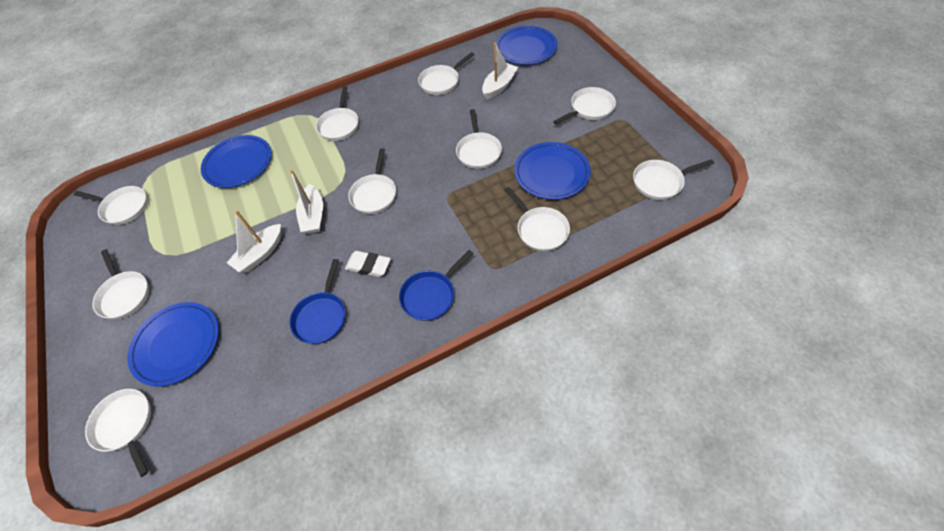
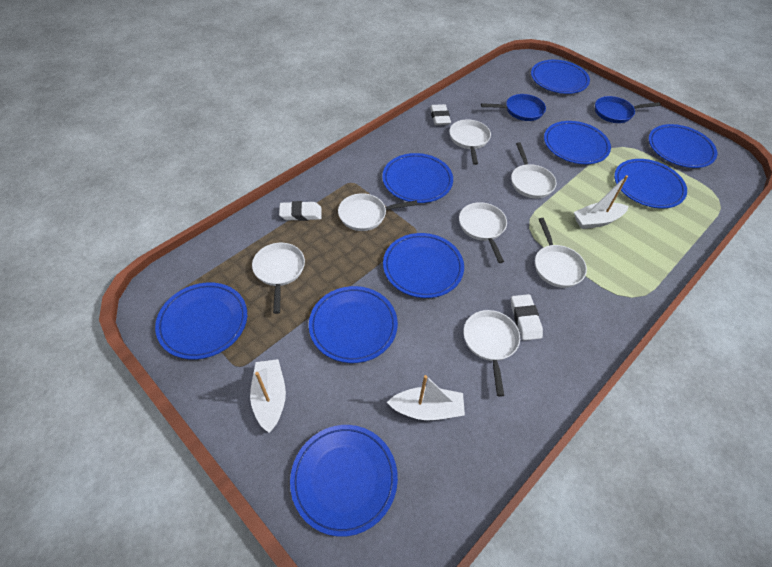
blue plate: 4 -> 9
white eraser: 1 -> 3
white pan: 10 -> 7

